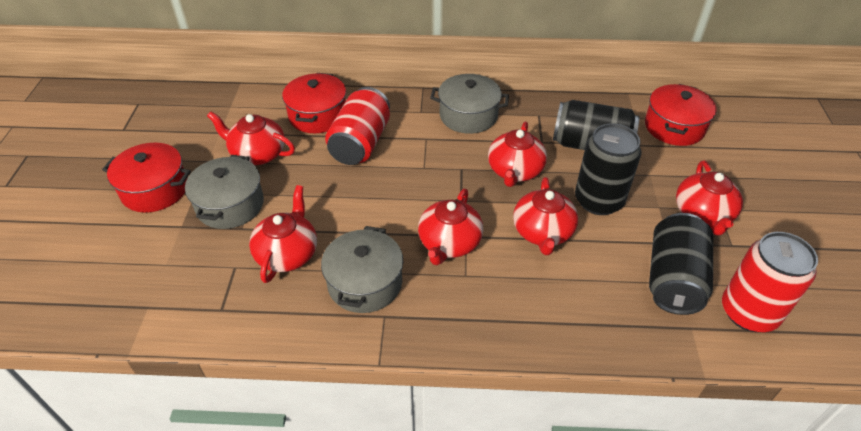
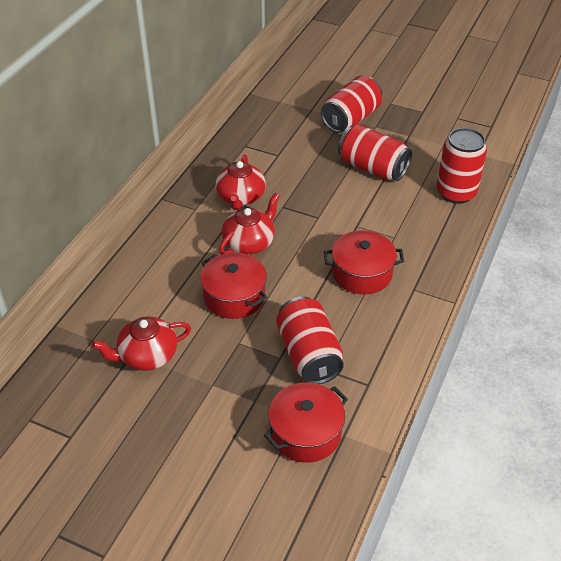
black can: 3 -> 0
grey pot: 3 -> 0
red can: 2 -> 4
red teapot: 6 -> 3

